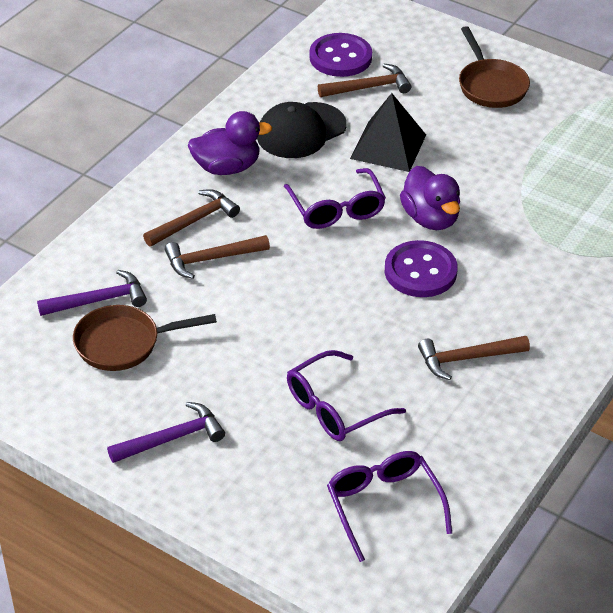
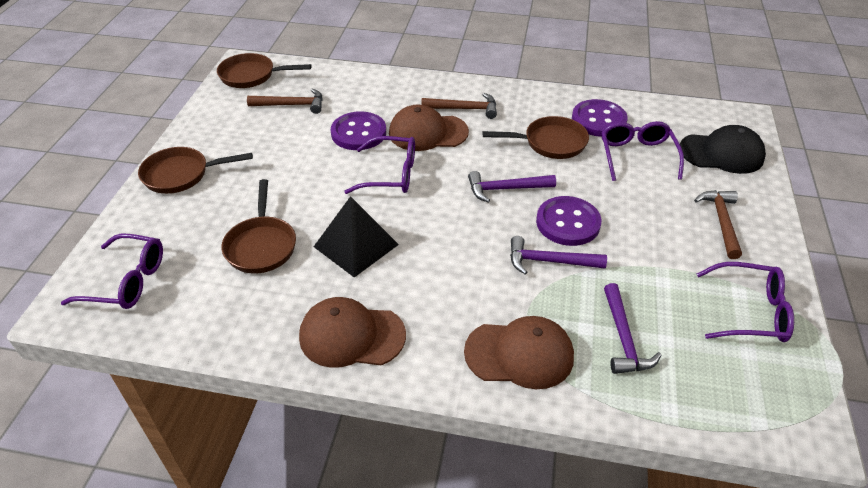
brown cap: 0 -> 3
brown hammer: 4 -> 3
brown pan: 2 -> 4
purple button: 2 -> 3
purple duck: 2 -> 0
purple glasses: 3 -> 4
purple hammer: 2 -> 3

